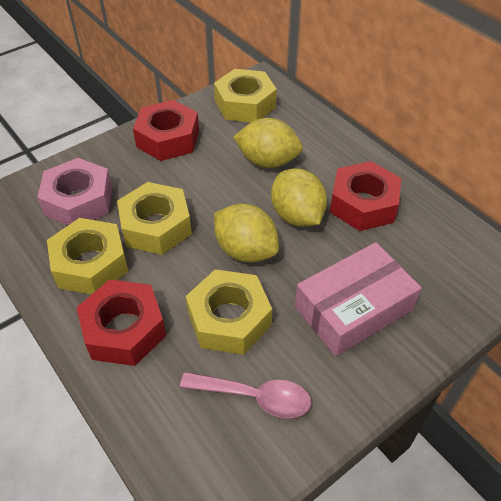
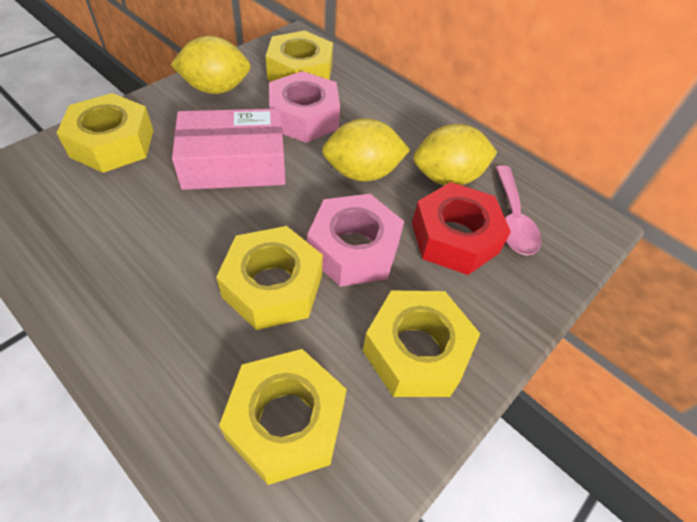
pink nut: 1 -> 2
red nut: 3 -> 1
yellow nut: 4 -> 5

